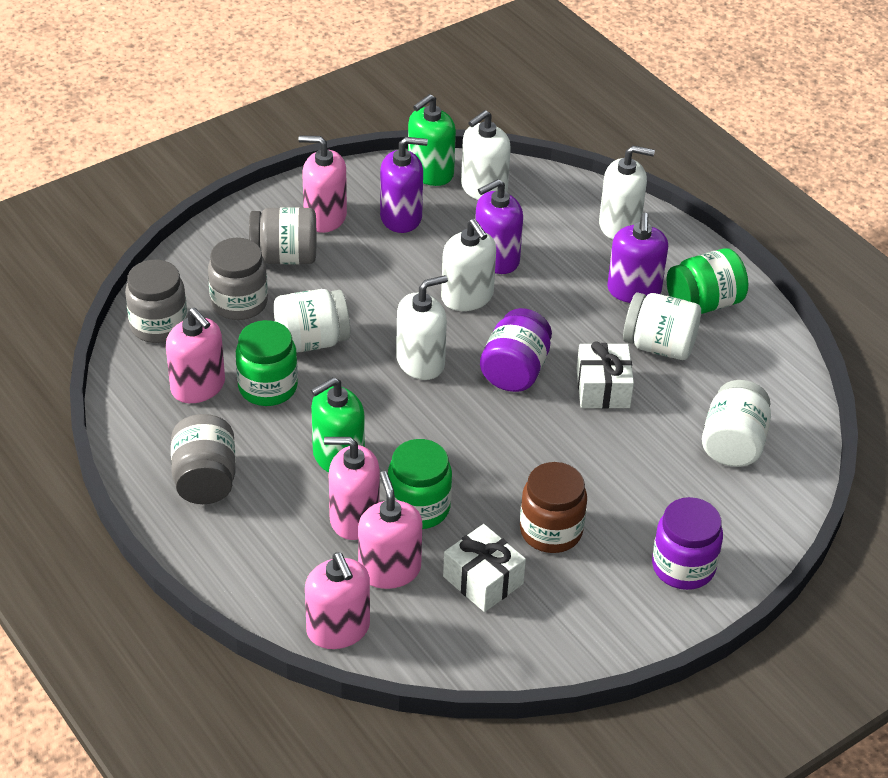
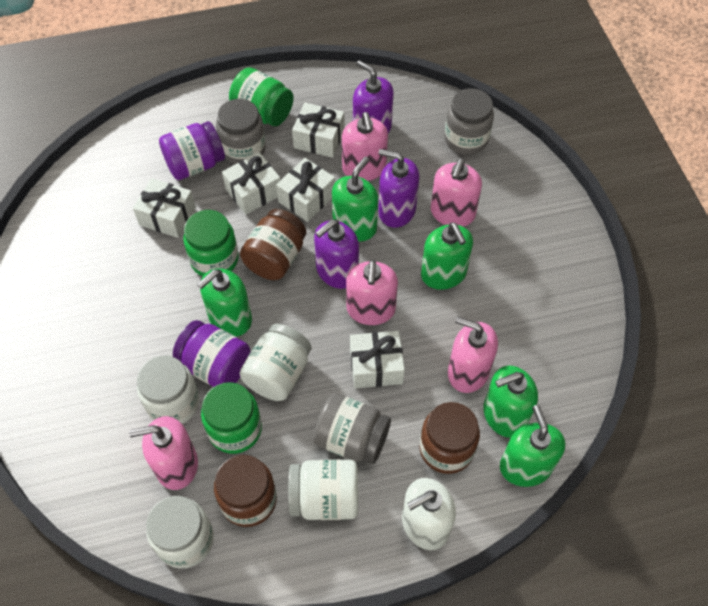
brown jar: 1 -> 3
green soap dispenser: 2 -> 5
grey jar: 4 -> 3
white gift: 2 -> 5
white jar: 3 -> 4
white soap dispenser: 4 -> 1

